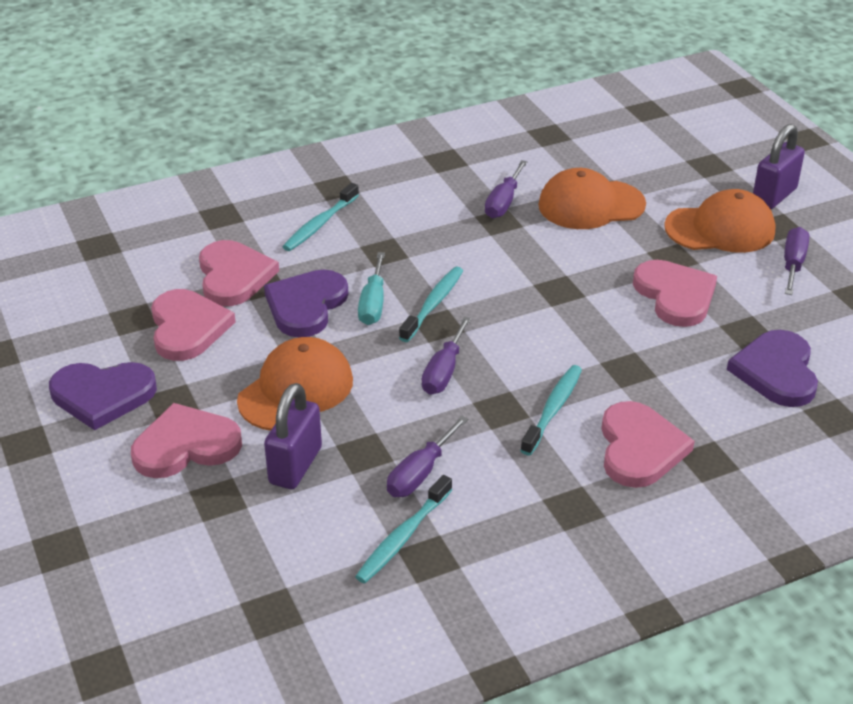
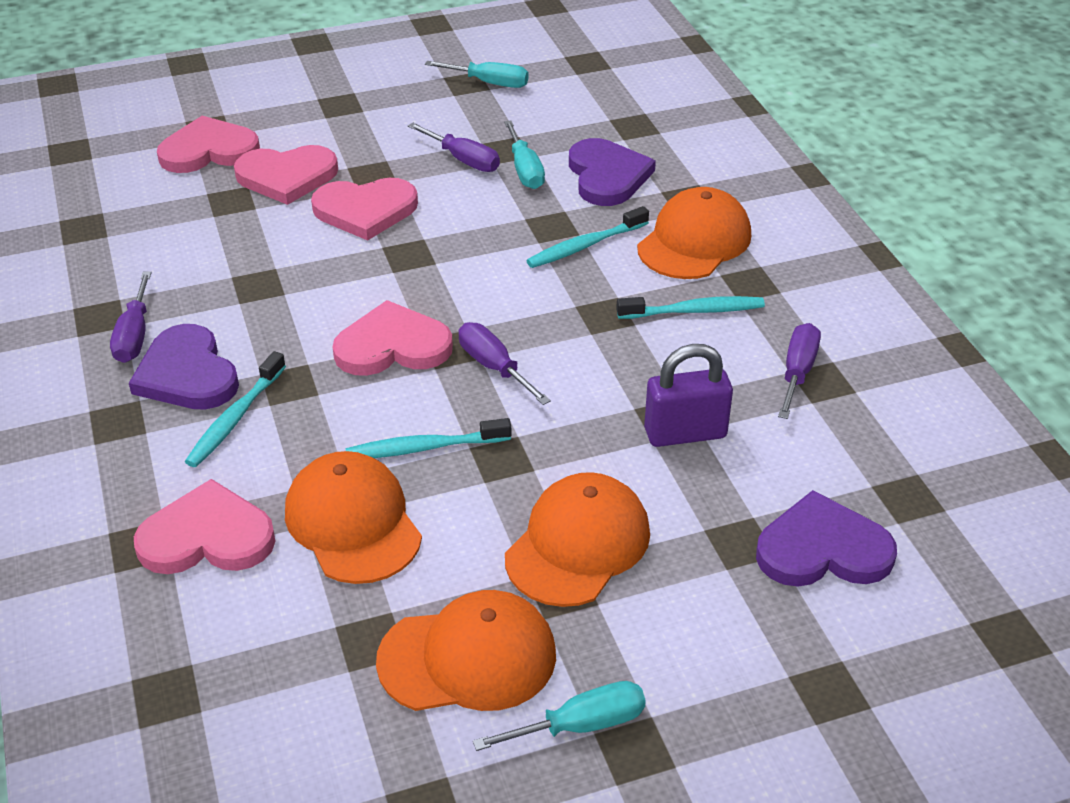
orange cap: 3 -> 4
purple padlock: 2 -> 1
turquoise screwdriver: 1 -> 3

